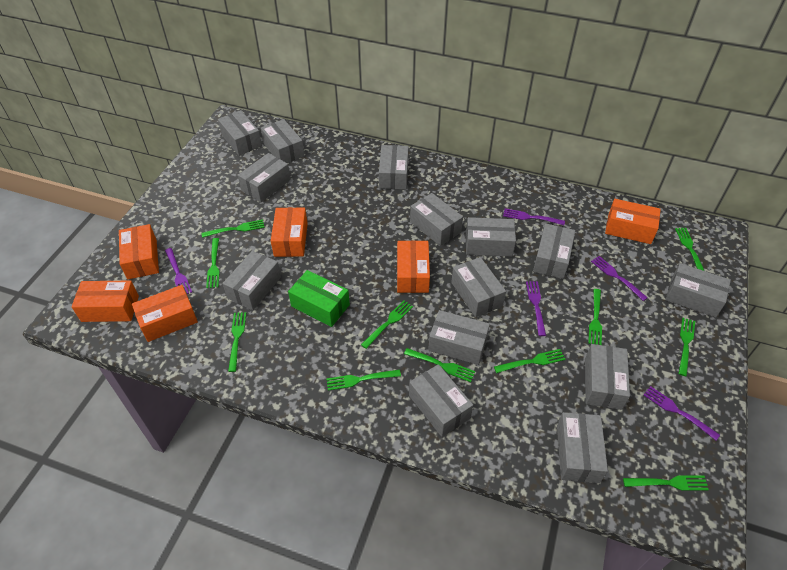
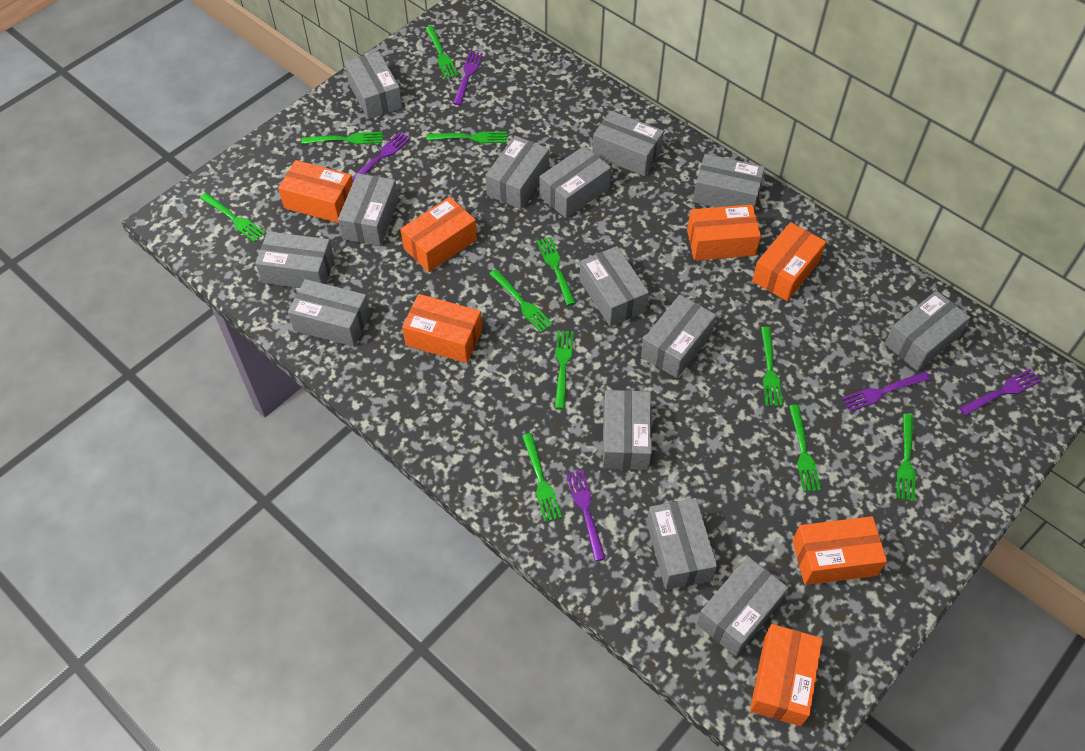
green box: 1 -> 0
orange box: 6 -> 7

